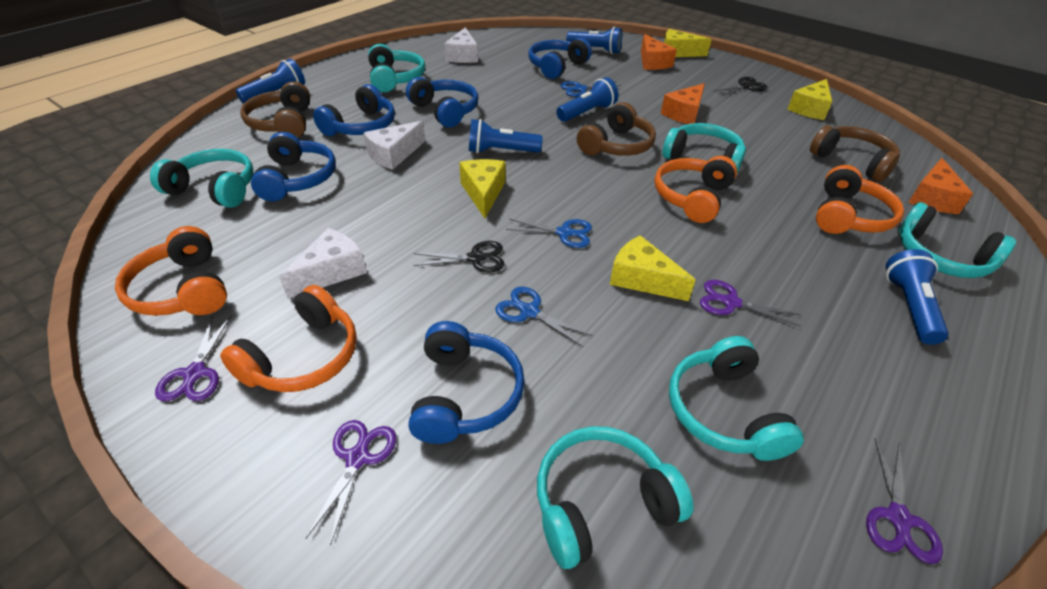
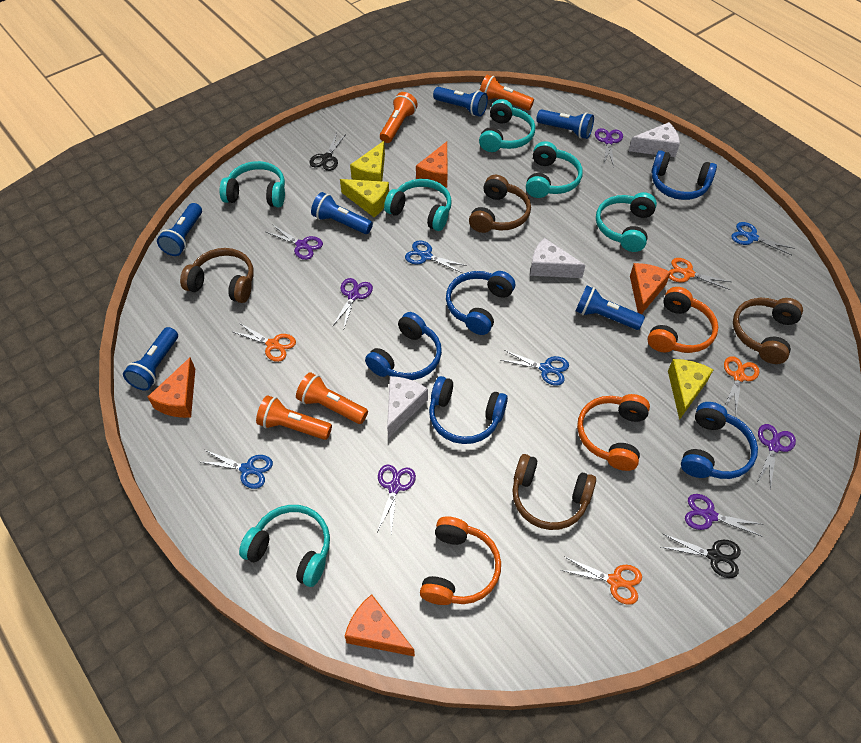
blue flashlight: 5 -> 6
blue scissors: 3 -> 4
brown headphones: 3 -> 4
orange cheese: 3 -> 4
orange flashlight: 0 -> 4
orange headphones: 4 -> 3
orange scissors: 0 -> 4
purple scissors: 4 -> 6
yellow cheese: 4 -> 3

